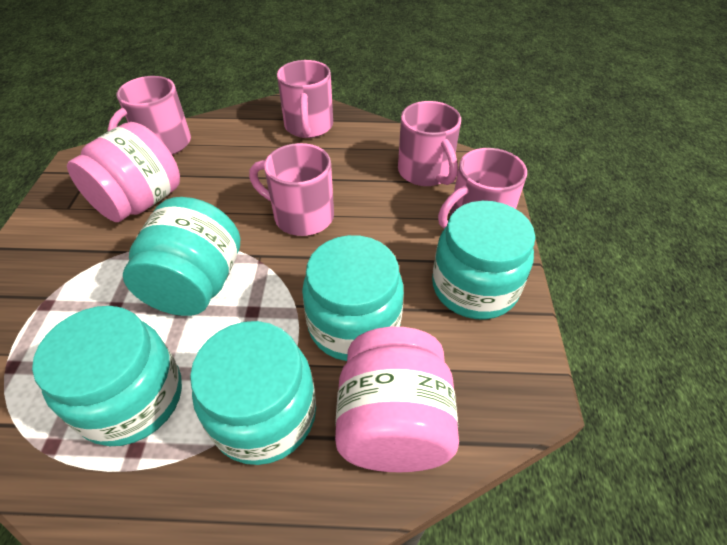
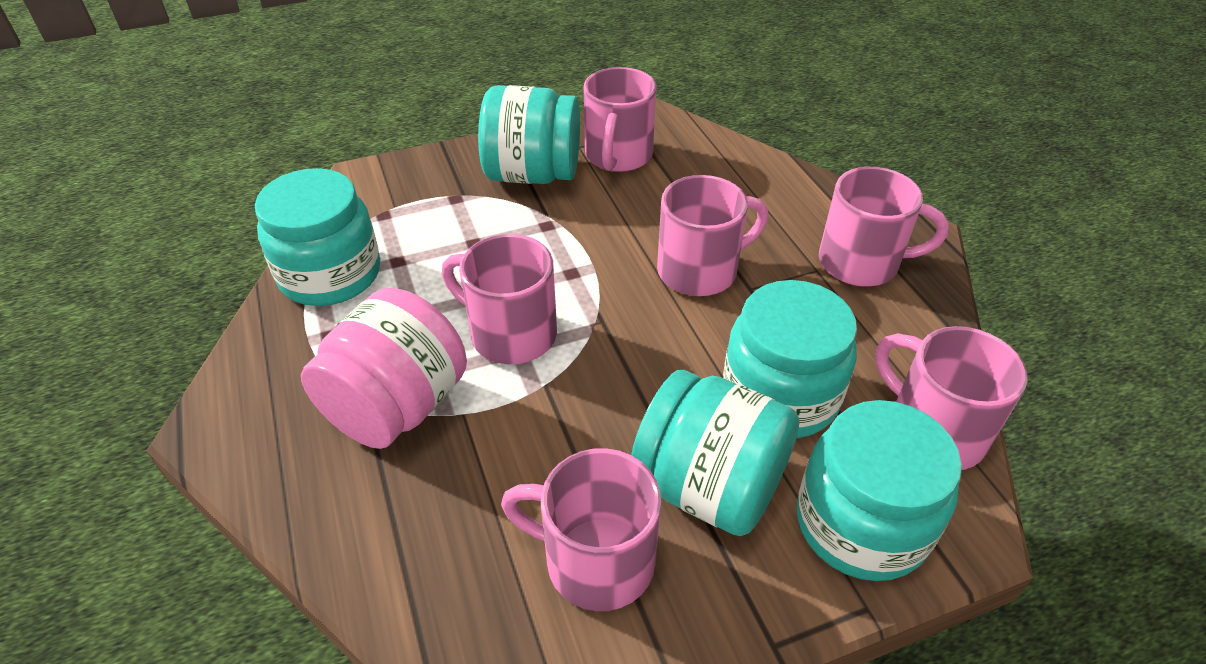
pink jar: 2 -> 1
pink mug: 5 -> 6

